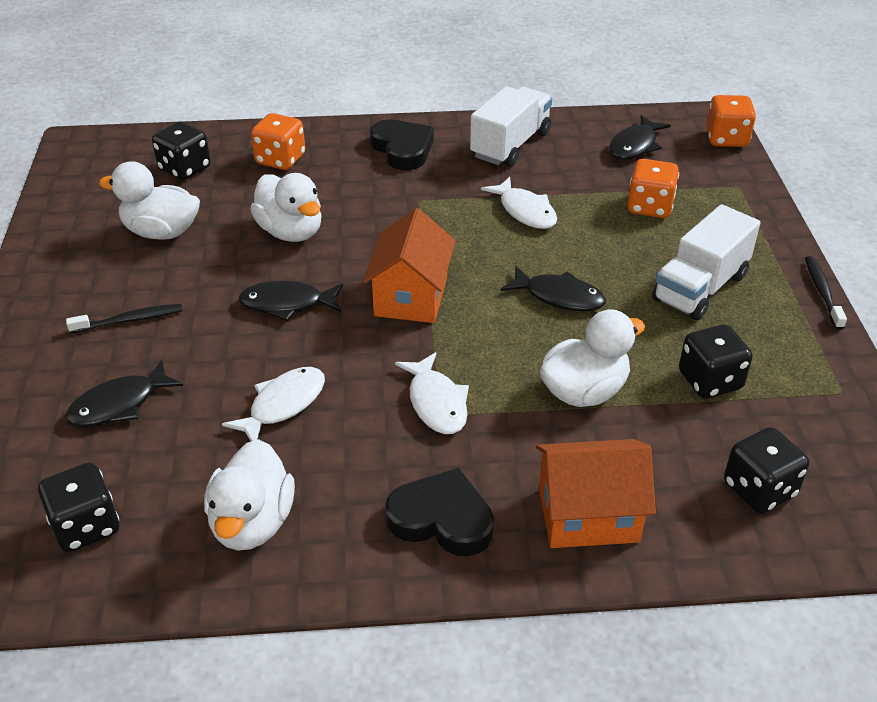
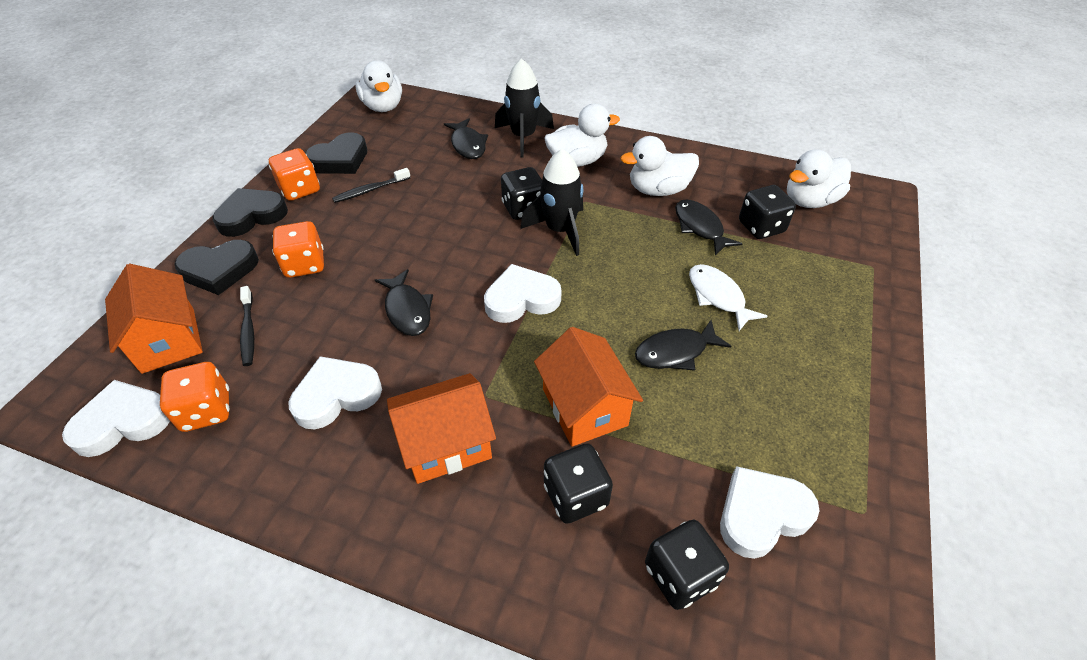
black heart: 2 -> 3
black rocket: 0 -> 2
orange house: 2 -> 3
white fish: 3 -> 1
white heart: 0 -> 4
white truck: 2 -> 0

